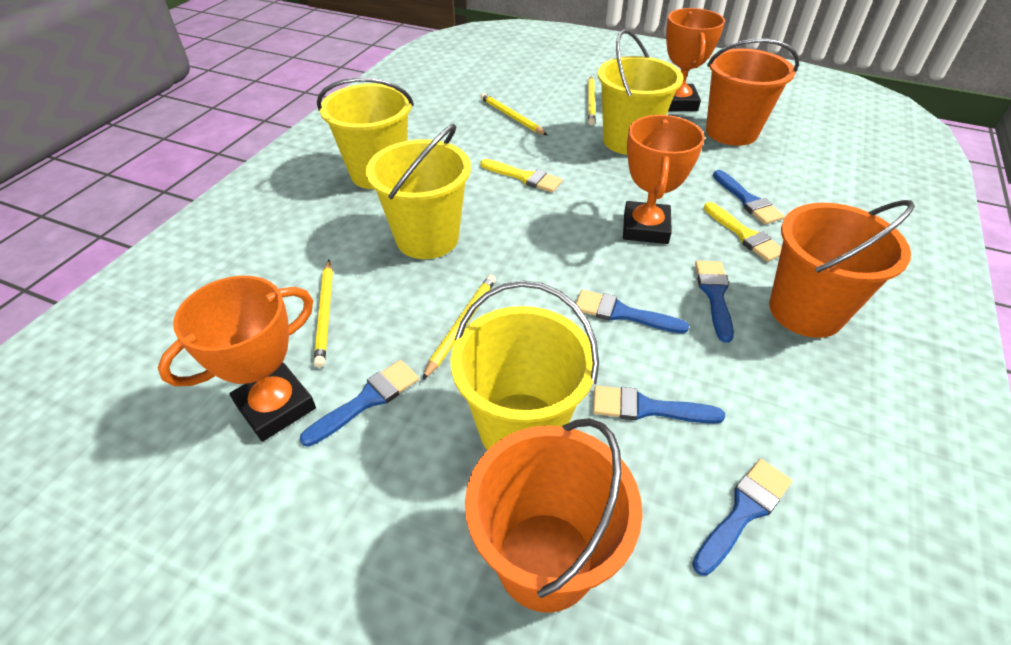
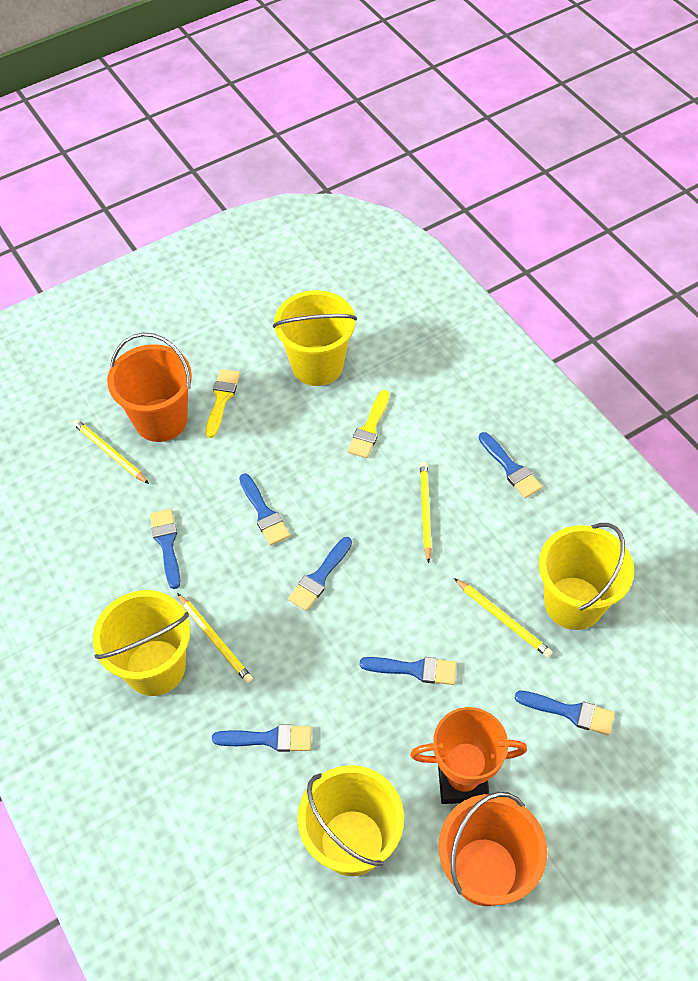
blue brush: 6 -> 7
orange bucket: 3 -> 2
orange trophy: 3 -> 1

